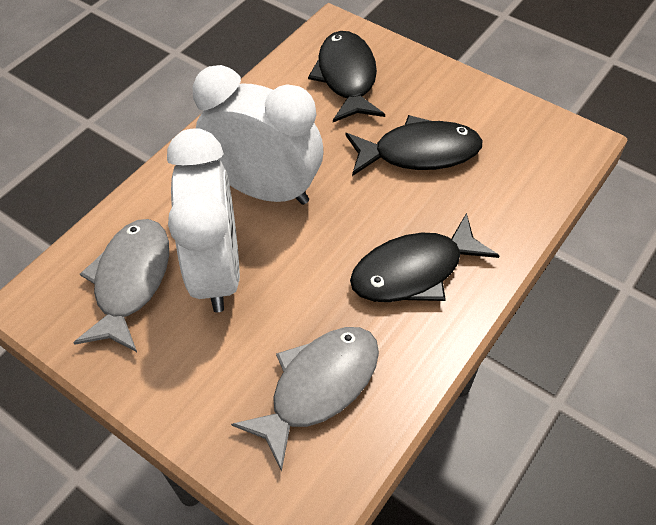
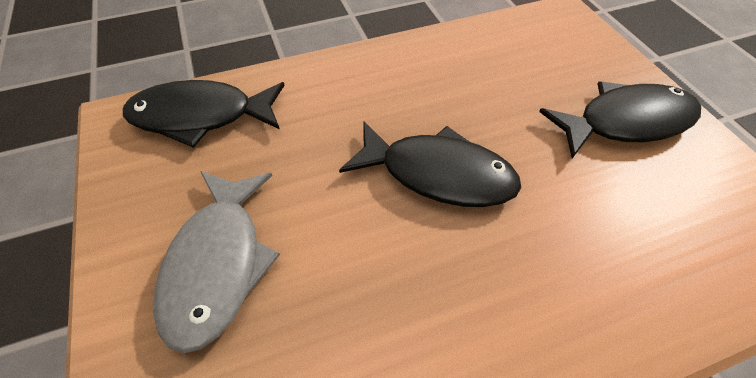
grey fish: 2 -> 1
white clock: 2 -> 0

